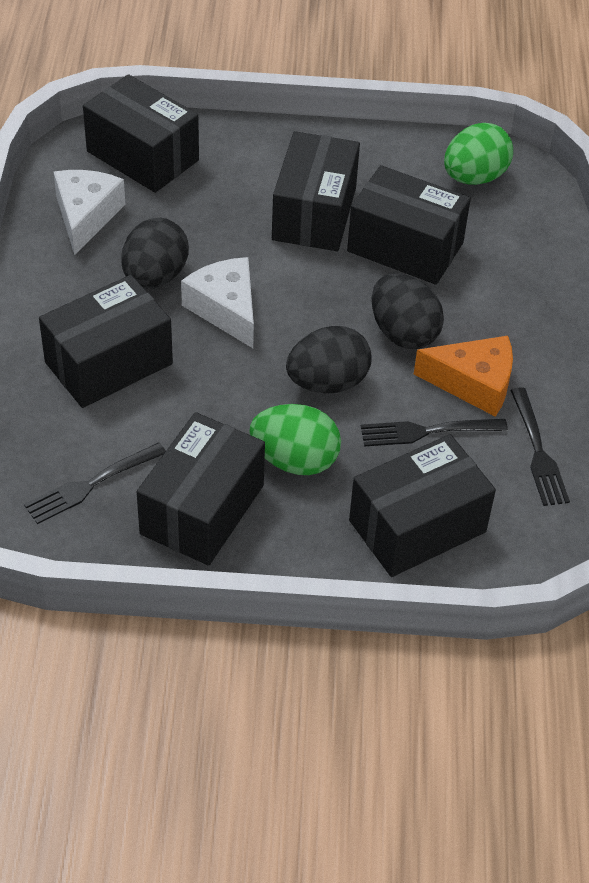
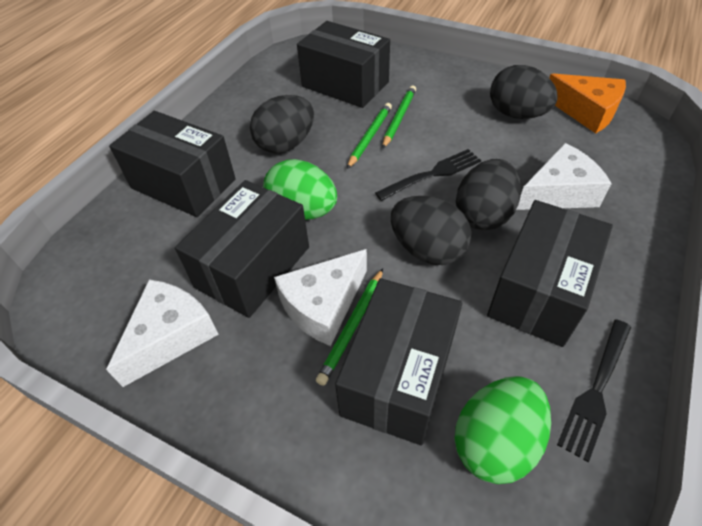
black box: 6 -> 5
black egg: 3 -> 4
black fork: 3 -> 2
green pencil: 0 -> 3
white cheese: 2 -> 3

